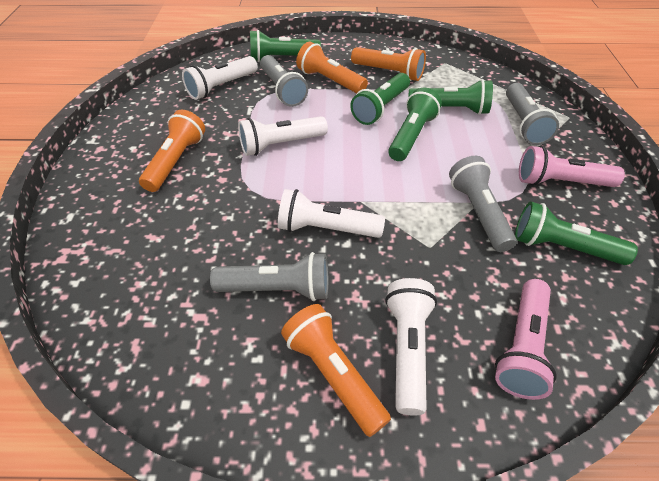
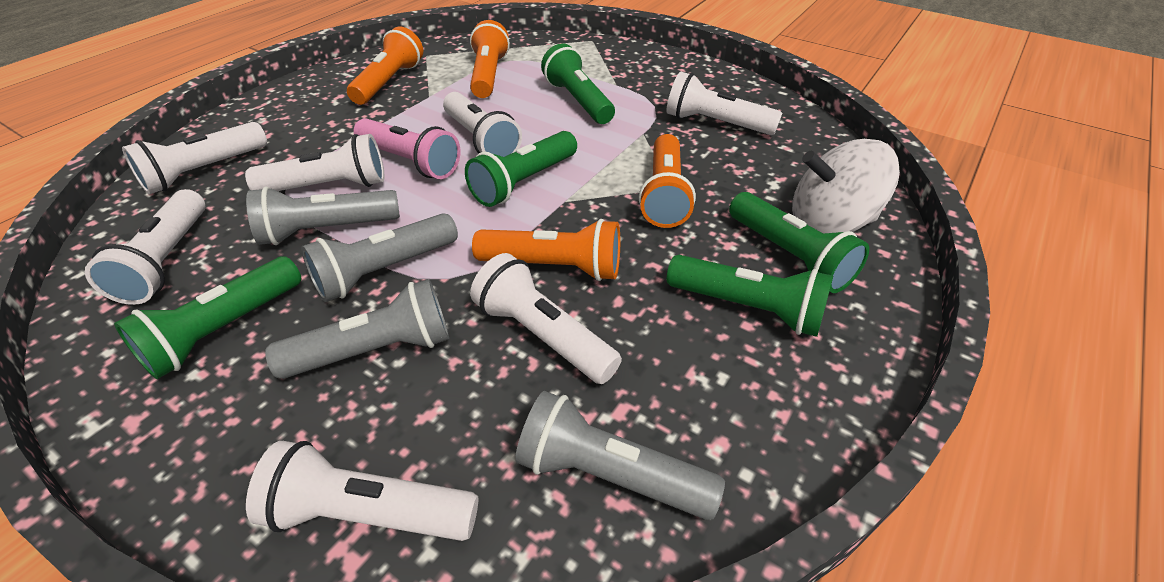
pink flashlight: 2 -> 1
white flashlight: 4 -> 7
white spinning top: 0 -> 1

